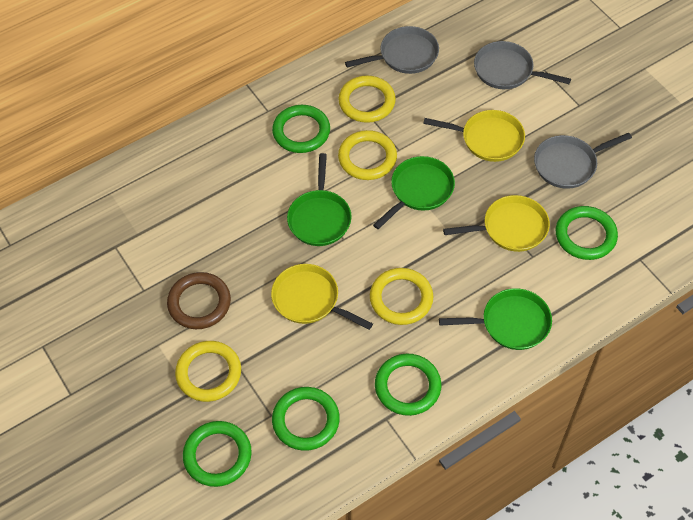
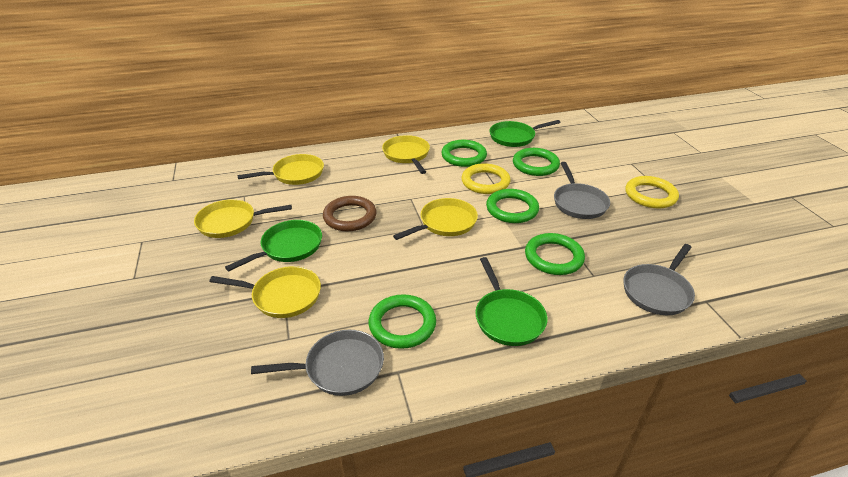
yellow pan: 3 -> 5
yellow ring: 4 -> 2

